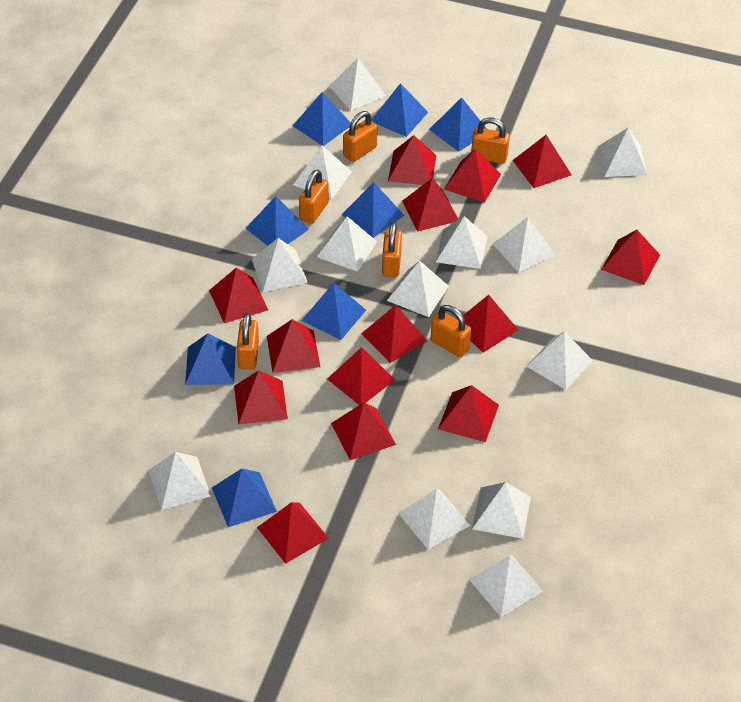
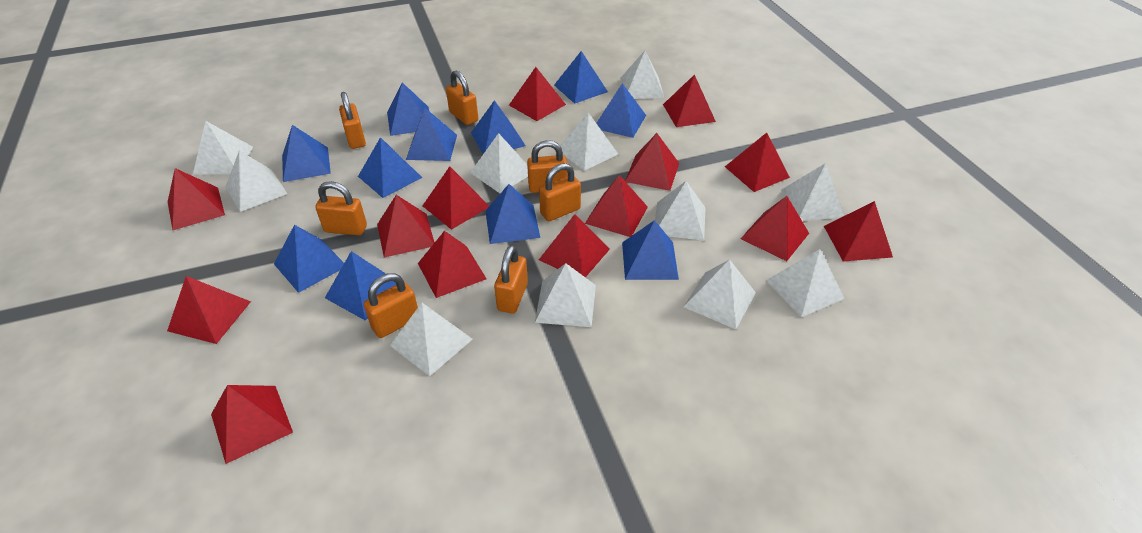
blue pyramid: 8 -> 11
orange padlock: 6 -> 7
white pyramid: 13 -> 11

